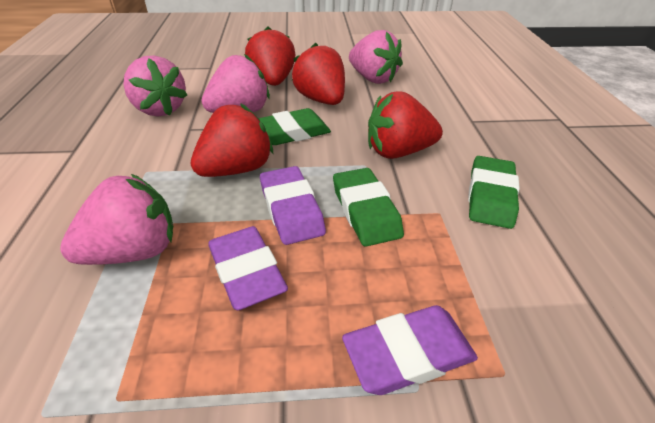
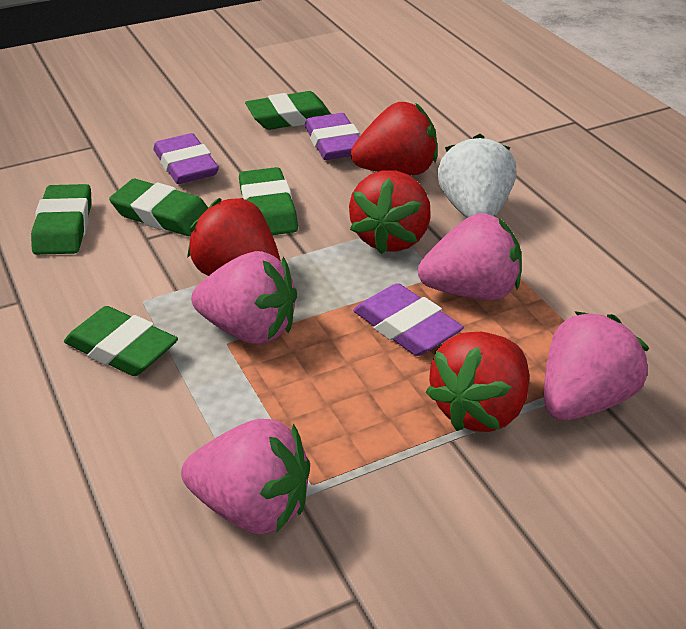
green eraser: 3 -> 5
white strawberry: 0 -> 1

